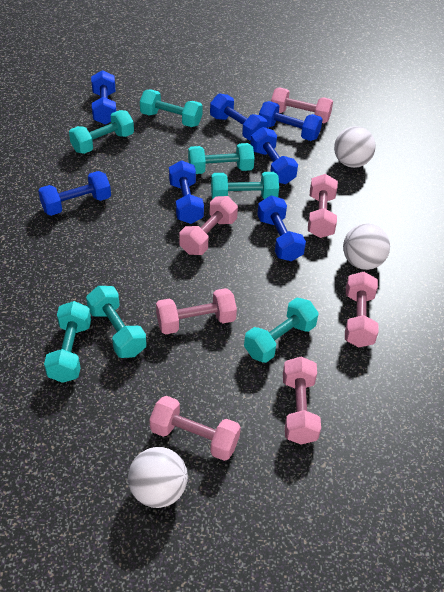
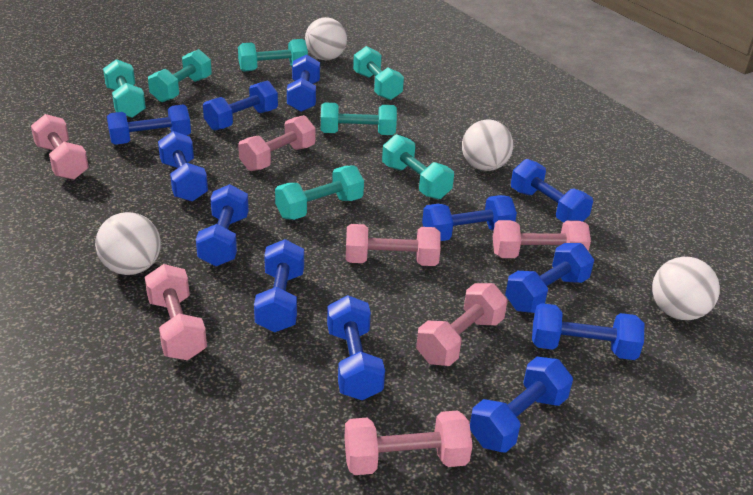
blue dumbbell: 7 -> 12
white ball: 3 -> 4

